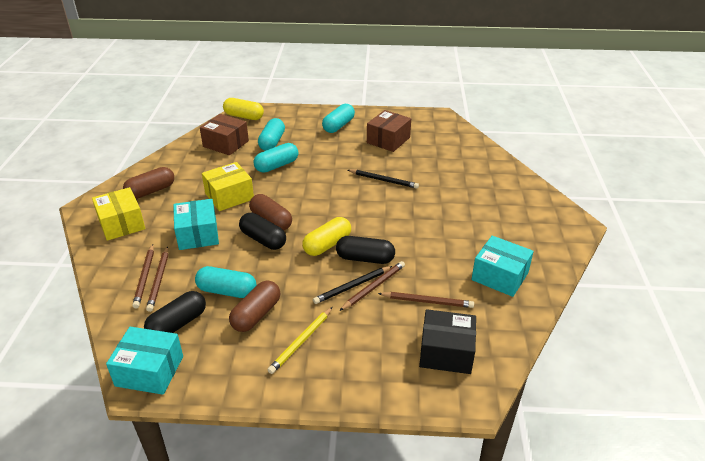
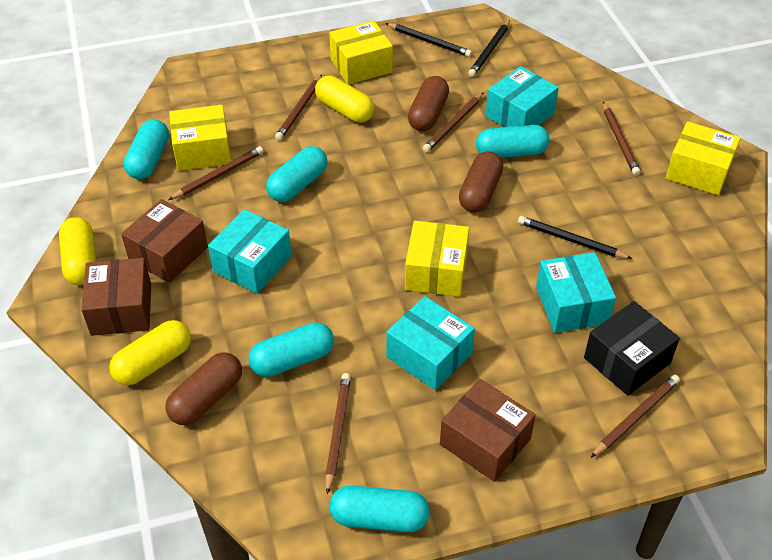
black capsule: 3 -> 0
black pencil: 2 -> 3
brown box: 2 -> 3
brown pencil: 4 -> 6
turquoise box: 3 -> 4
turquoise capsule: 4 -> 5
yellow box: 2 -> 4
yellow capsule: 2 -> 3
yellow pencil: 1 -> 0

